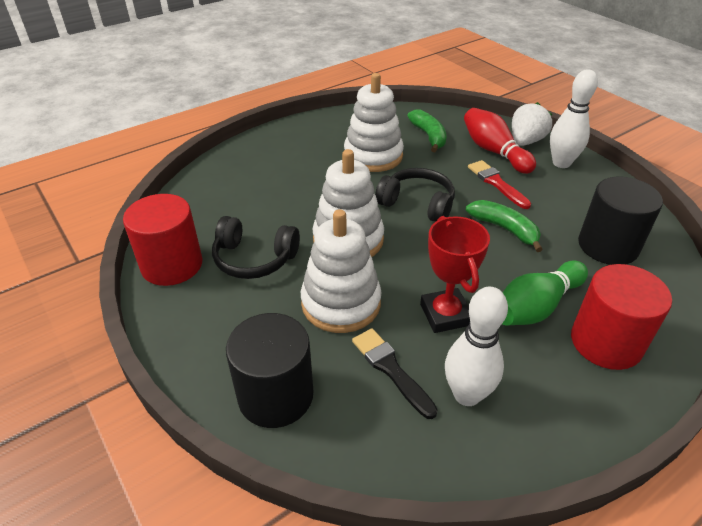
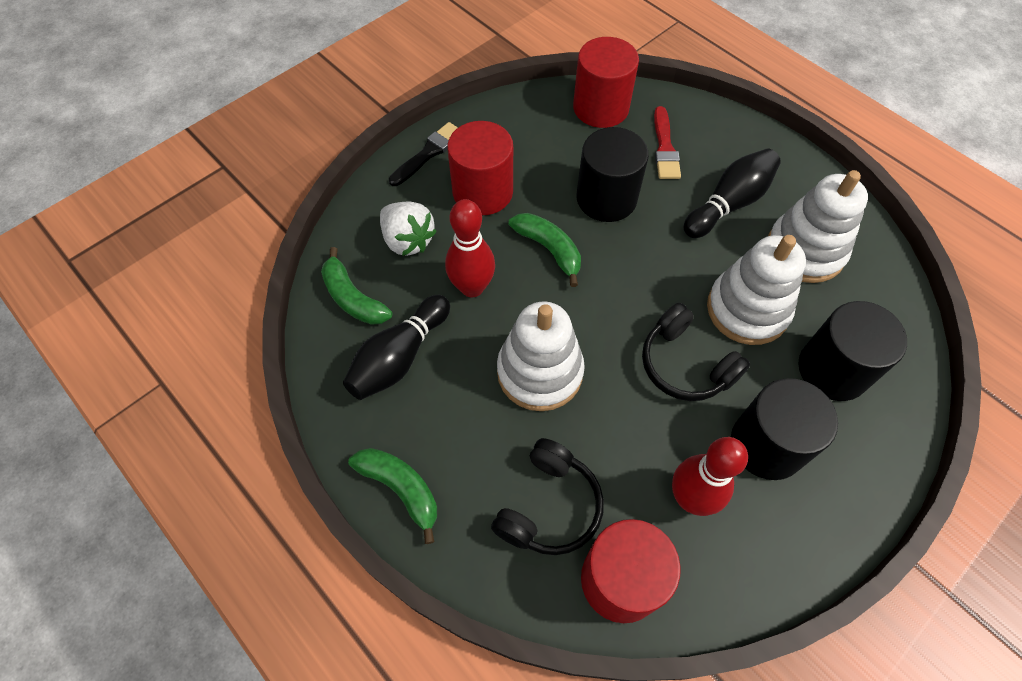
black bowling pin: 0 -> 2
black cylinder: 2 -> 3
green banana: 2 -> 3
green bowling pin: 1 -> 0
red bowling pin: 1 -> 2
red cylinder: 2 -> 3
red trophy: 1 -> 0
white bowling pin: 2 -> 0

